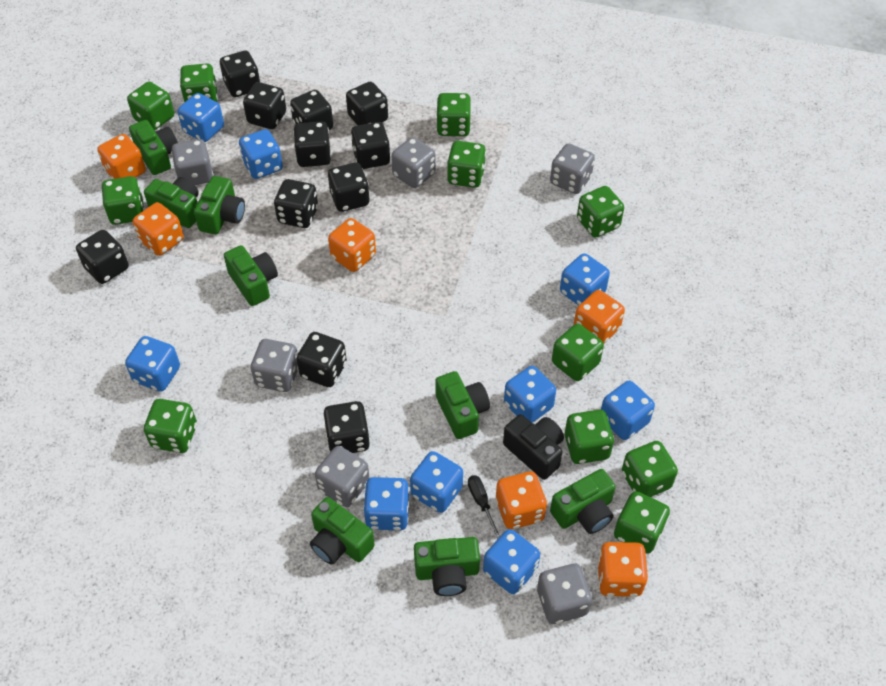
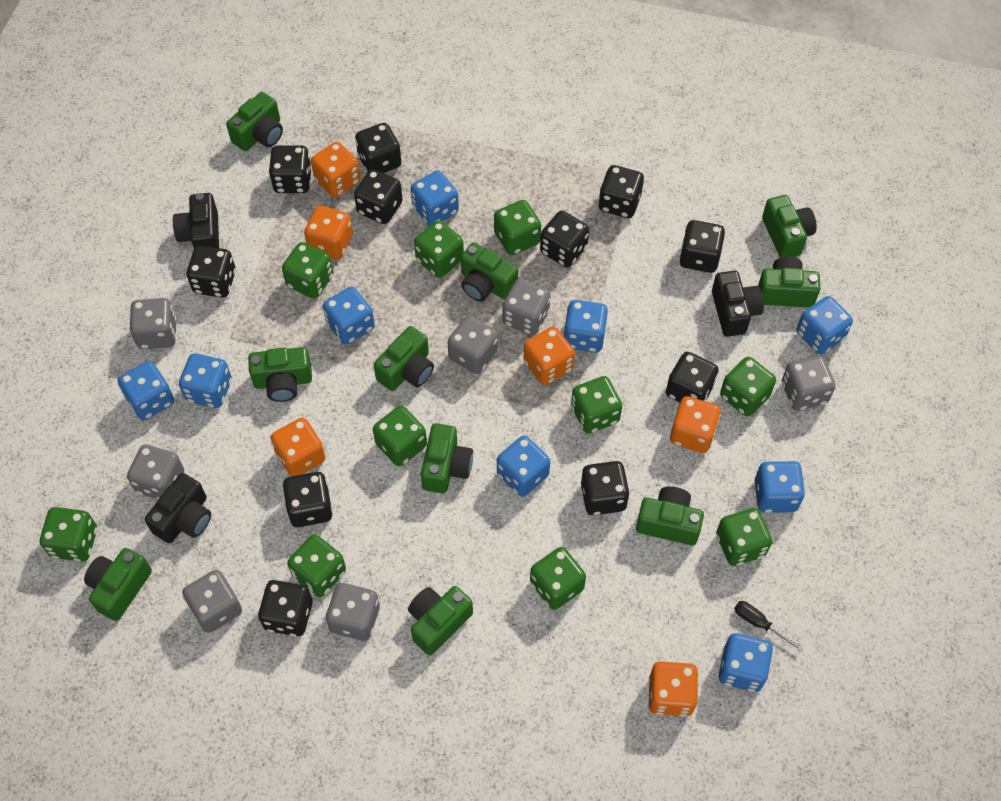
black camera: 1 -> 3
green camera: 8 -> 10
green dice: 11 -> 10
grey dice: 6 -> 7

